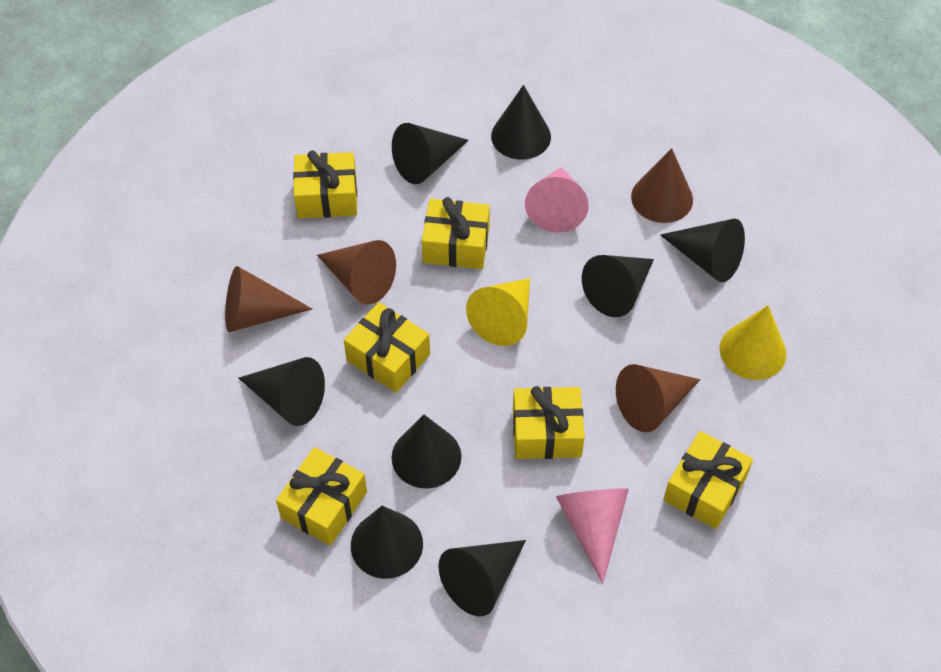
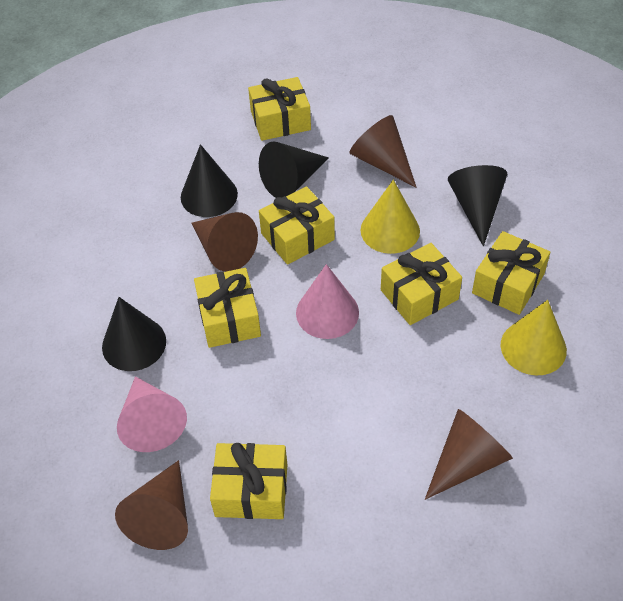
black cone: 8 -> 4

